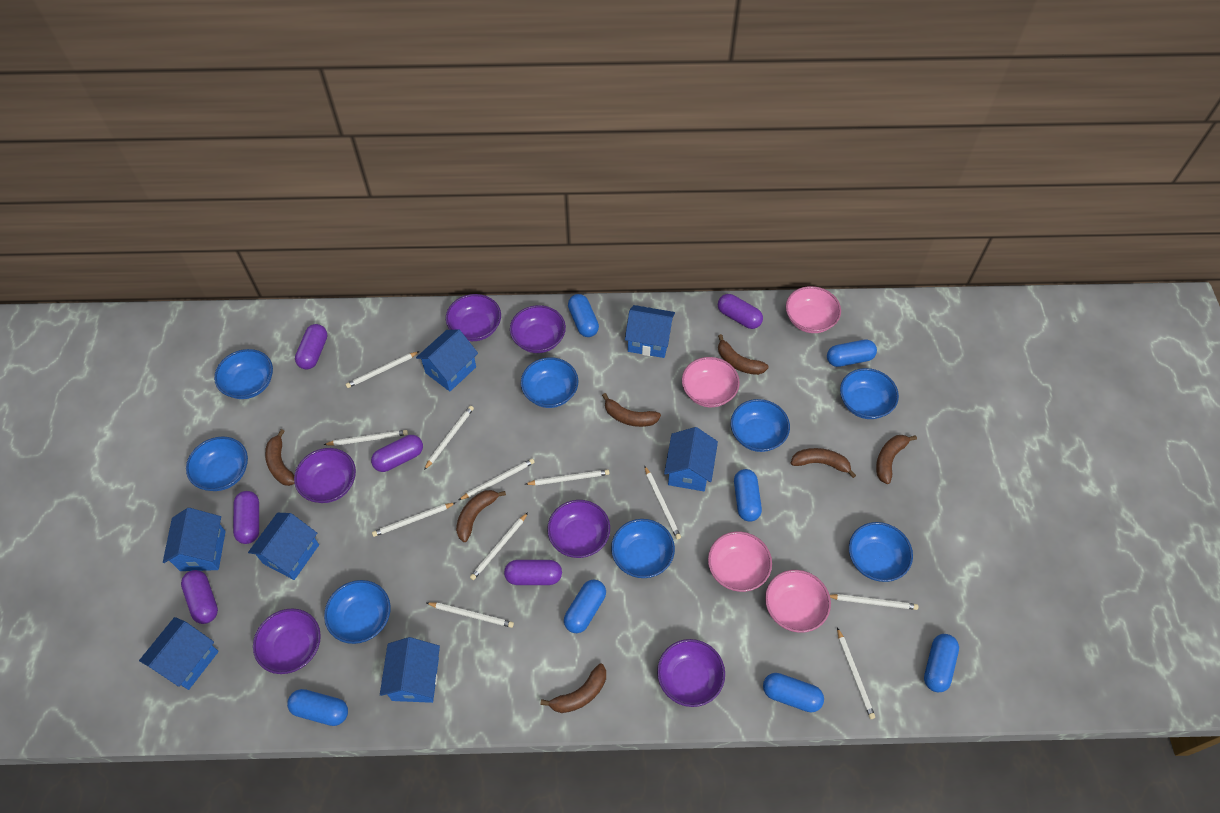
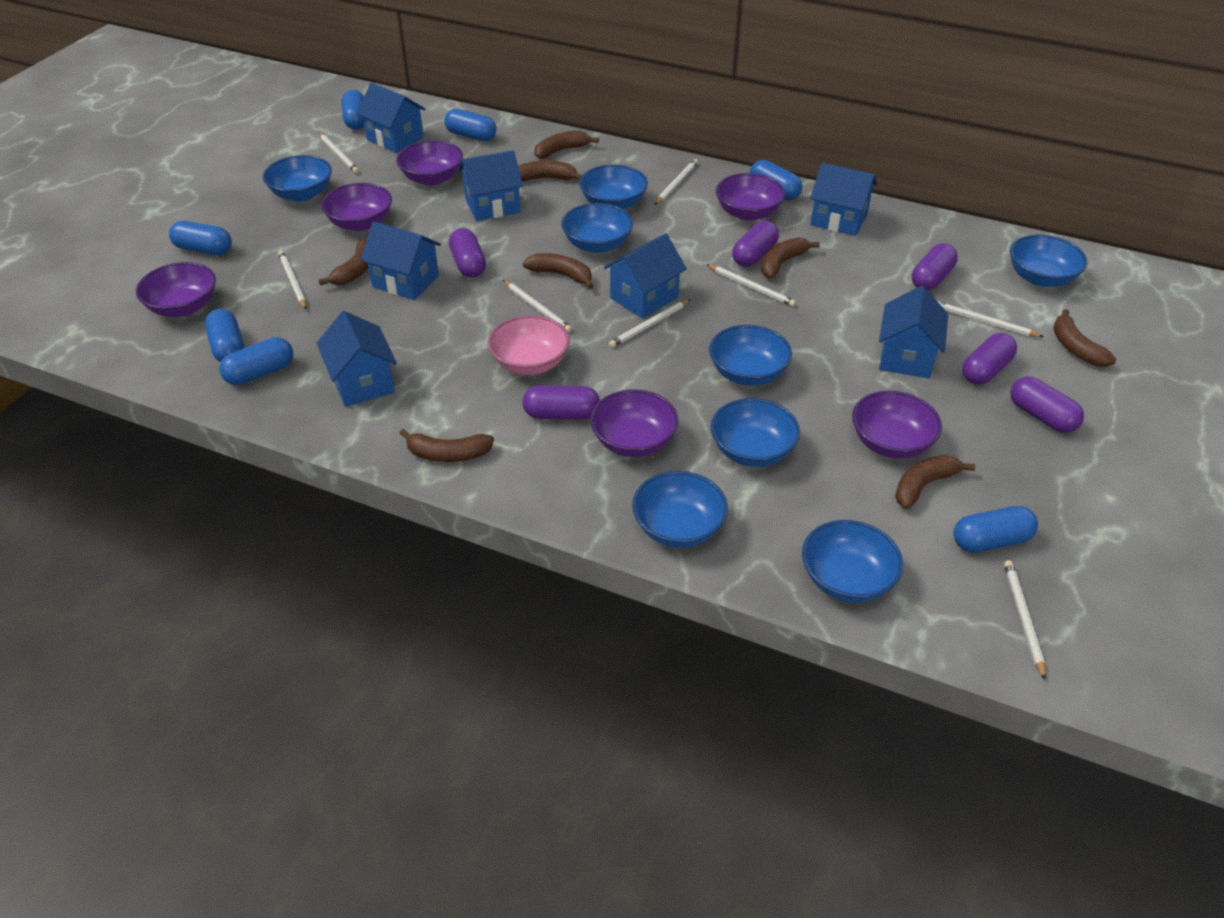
brown banana: 7 -> 8
pink bowl: 4 -> 1
white pencil: 11 -> 8

